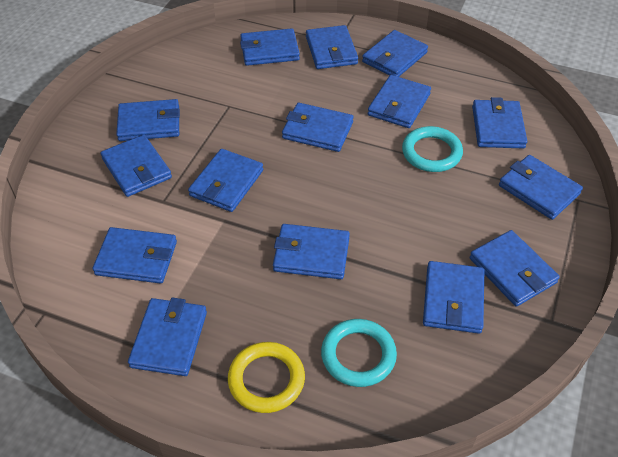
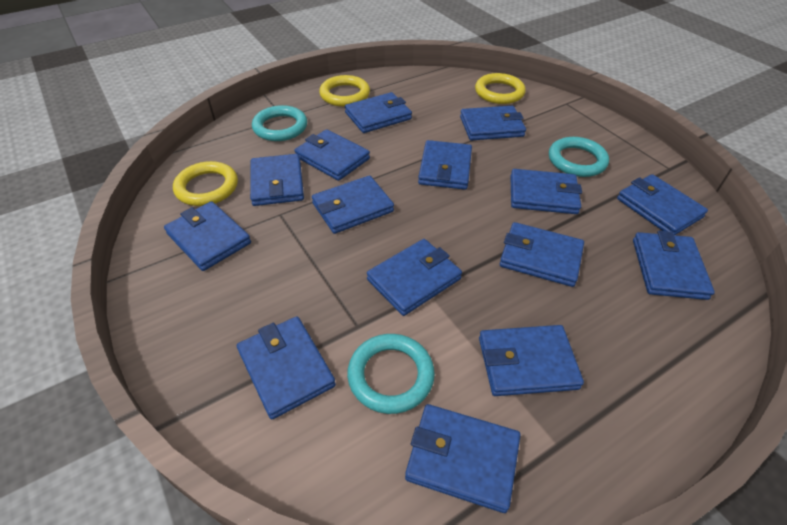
turquoise ring: 2 -> 3
yellow ring: 1 -> 3

